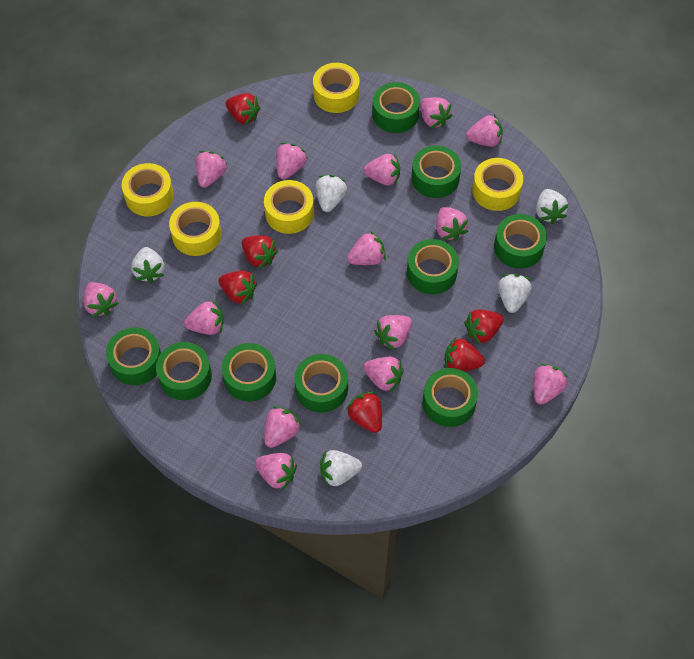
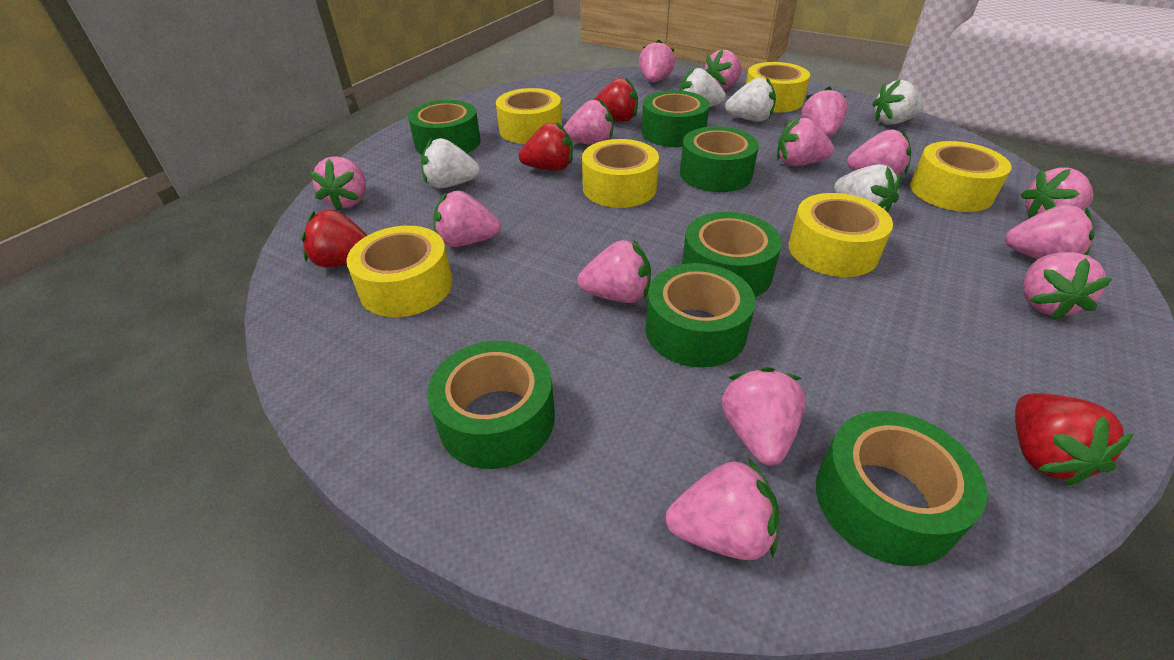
green tape: 9 -> 7
red strawberry: 6 -> 4
yellow tape: 5 -> 6

